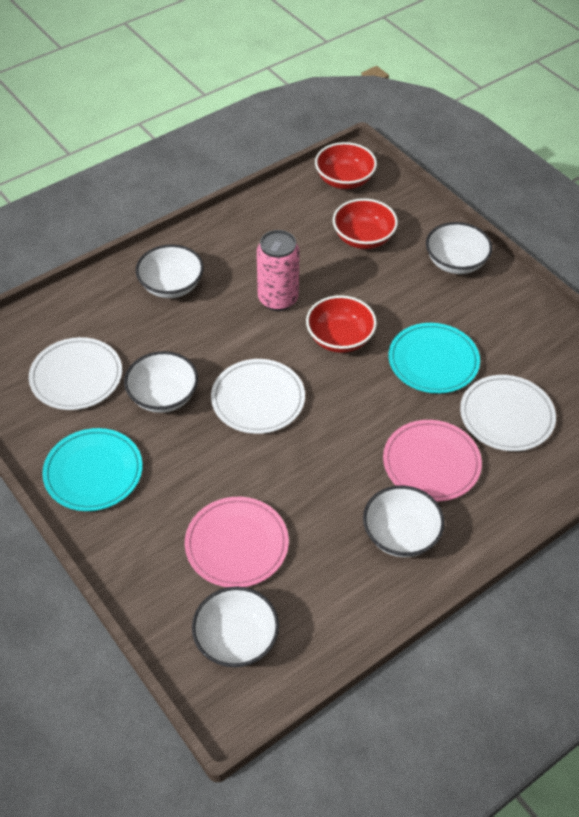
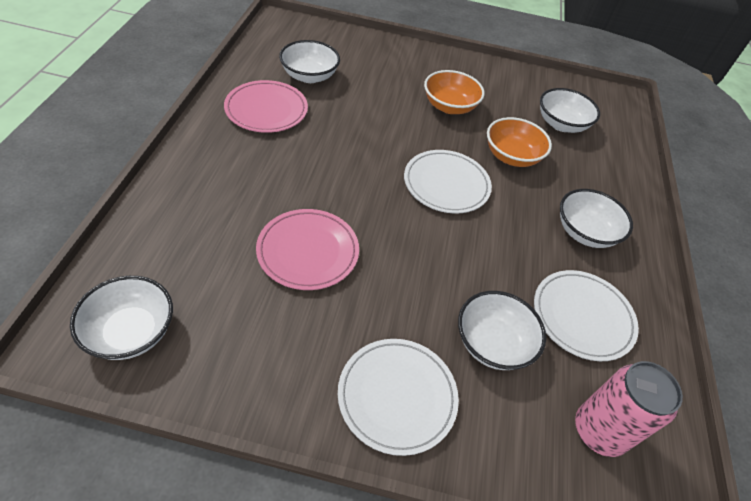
orange bowl: 0 -> 2
red bowl: 3 -> 0
turquoise plate: 2 -> 0

